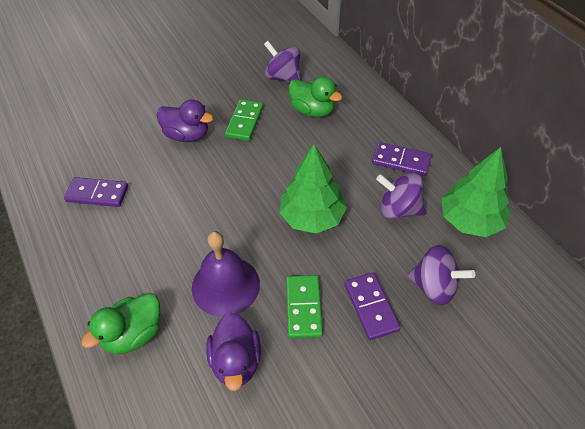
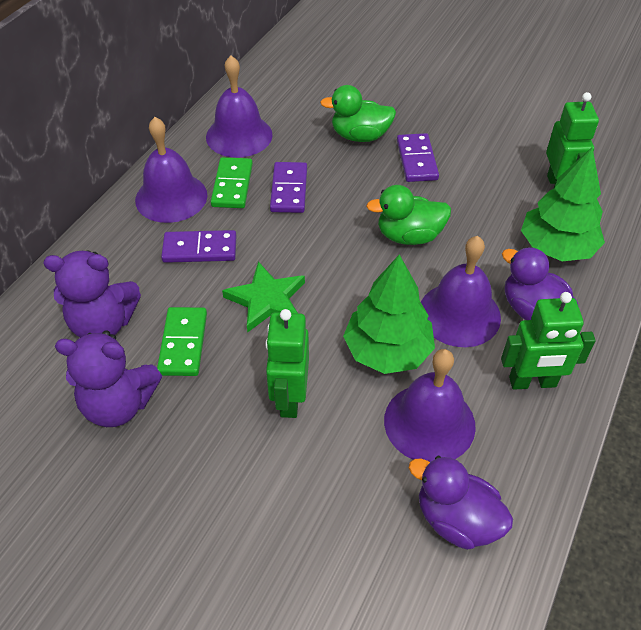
green robot: 0 -> 3
green star: 0 -> 1
purple bell: 1 -> 4
purple spinning top: 3 -> 0
purple teddy bear: 0 -> 2

